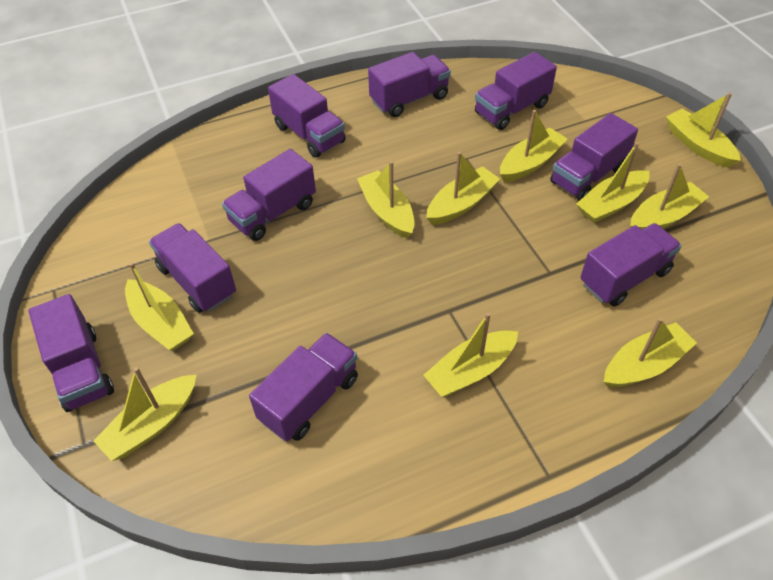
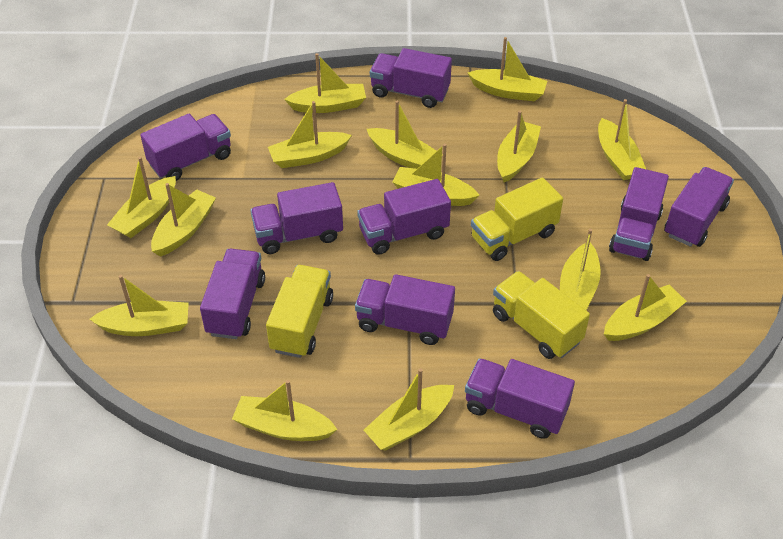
yellow boat: 10 -> 14
yellow truck: 0 -> 3

